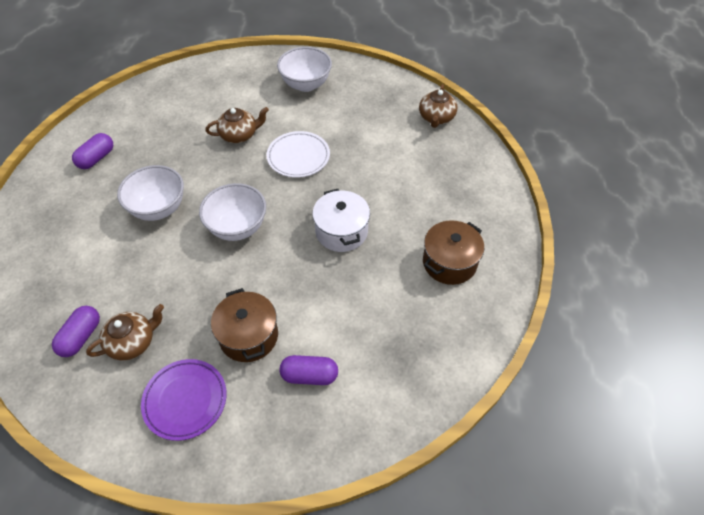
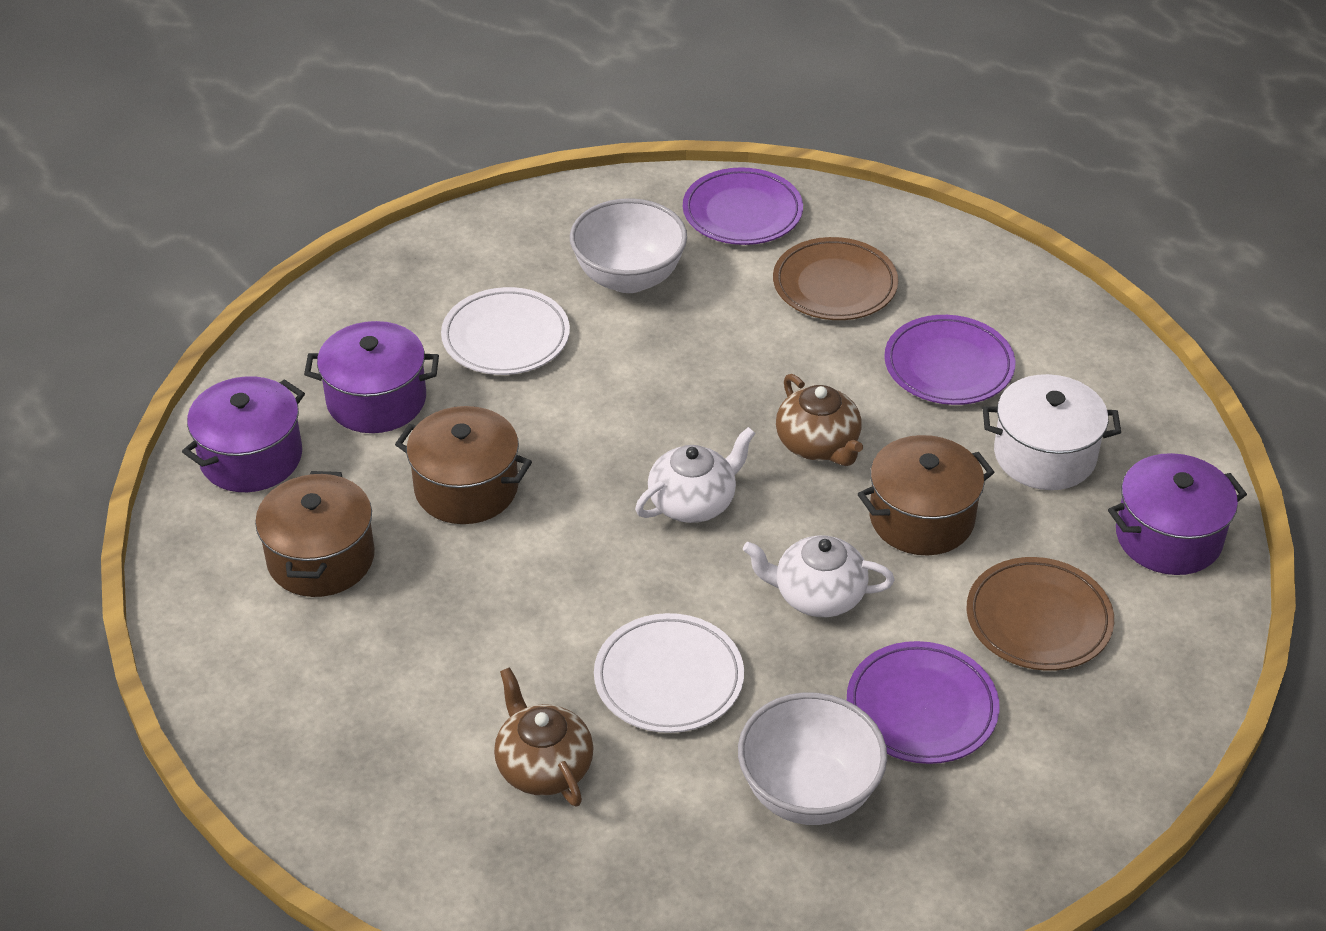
brown plate: 0 -> 2
brown pot: 2 -> 3
brown teapot: 3 -> 2
purple capsule: 3 -> 0
purple plate: 1 -> 3
purple pot: 0 -> 3
white bowl: 3 -> 2
white plate: 1 -> 2
white teapot: 0 -> 2

